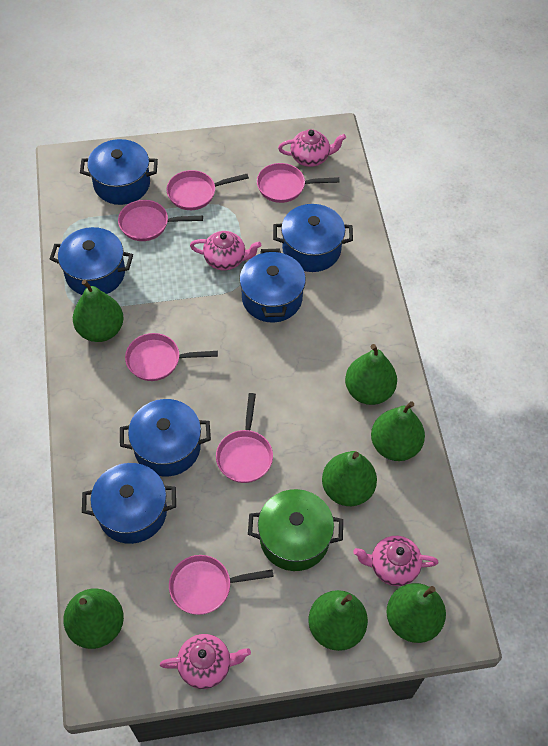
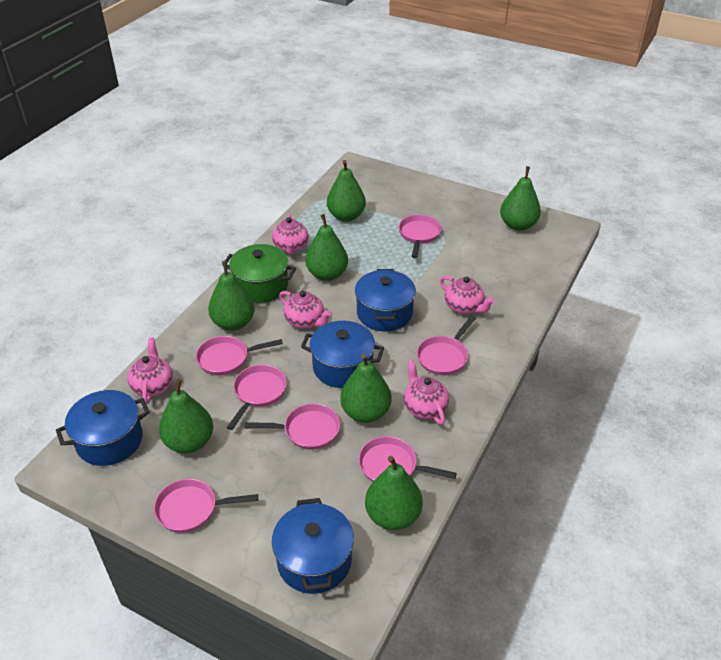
blue pot: 6 -> 4
pink pan: 6 -> 7
pink teapot: 4 -> 5

